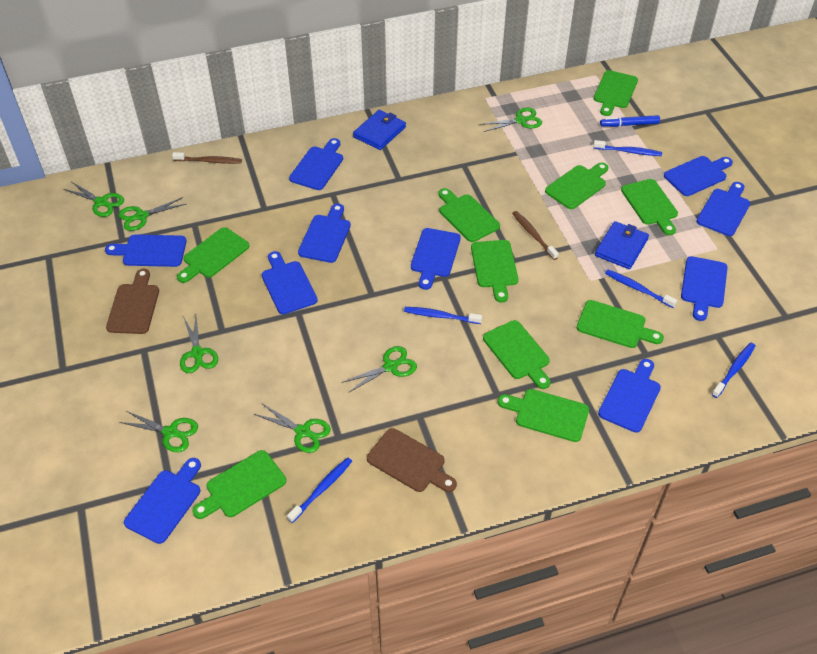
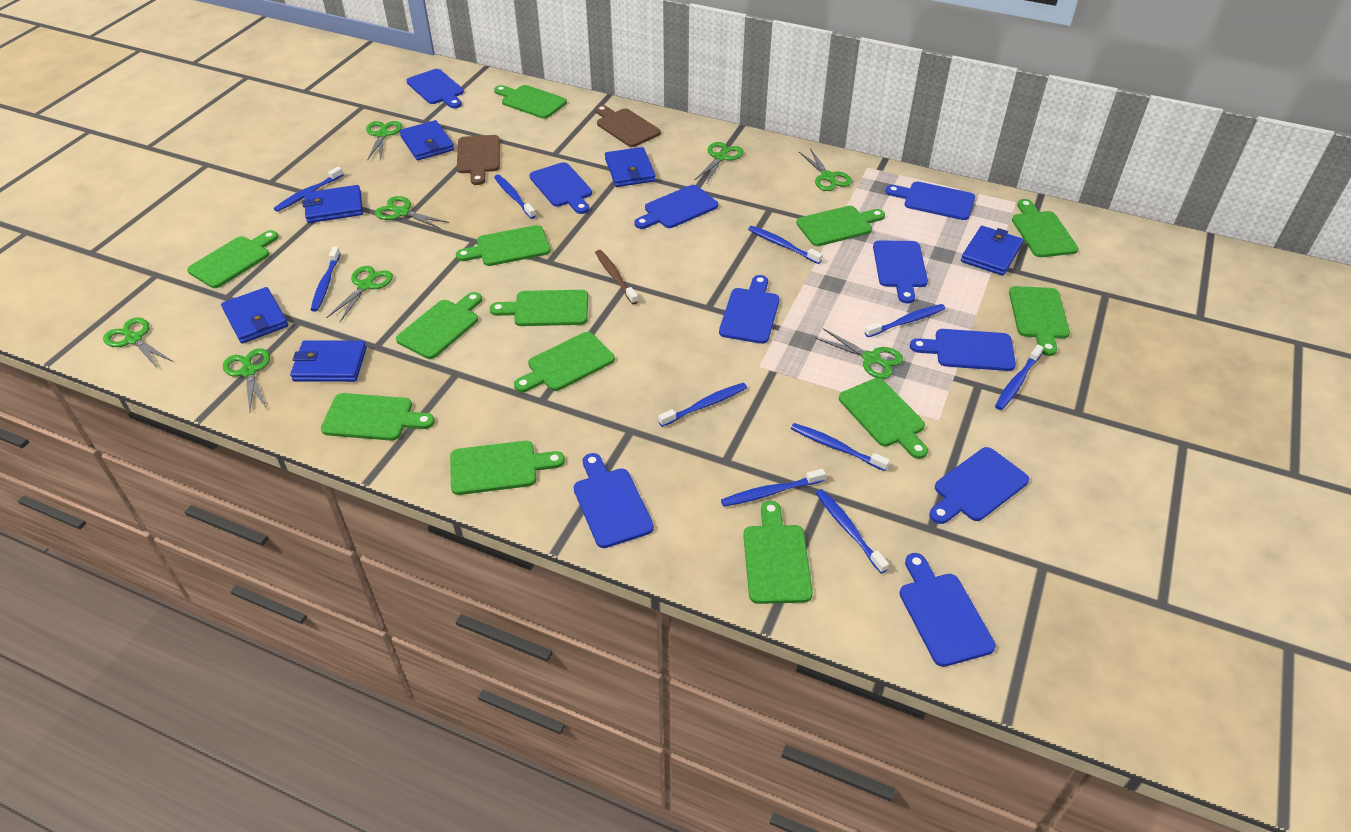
blue marker: 1 -> 0
blue toothbrush: 5 -> 10
blue wallet: 2 -> 6
brown toothbrush: 2 -> 1
green cutting board: 10 -> 13
green scissors: 7 -> 8

